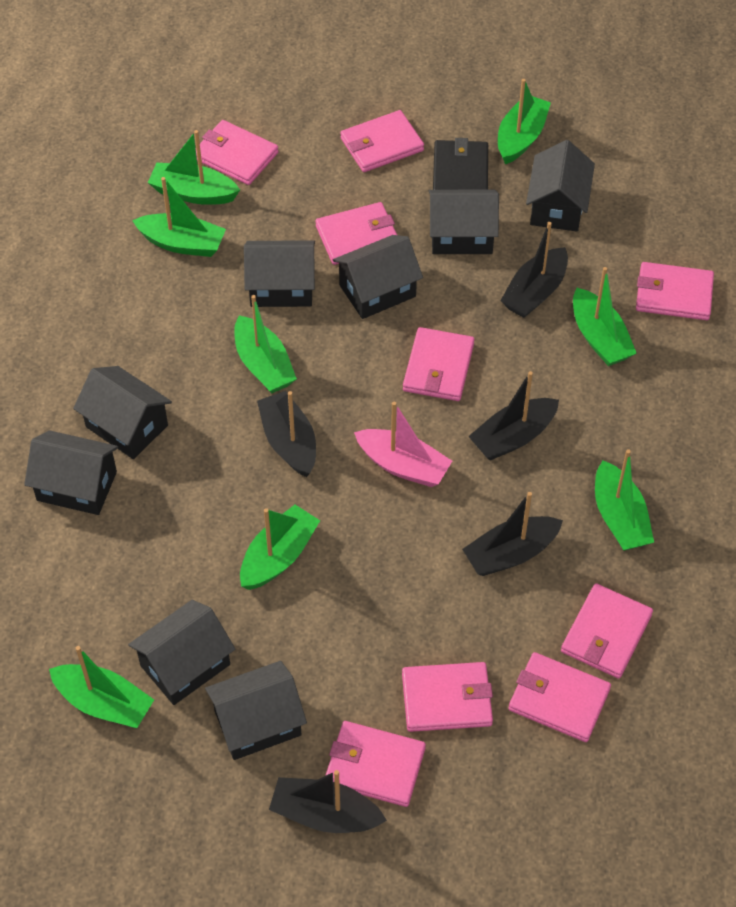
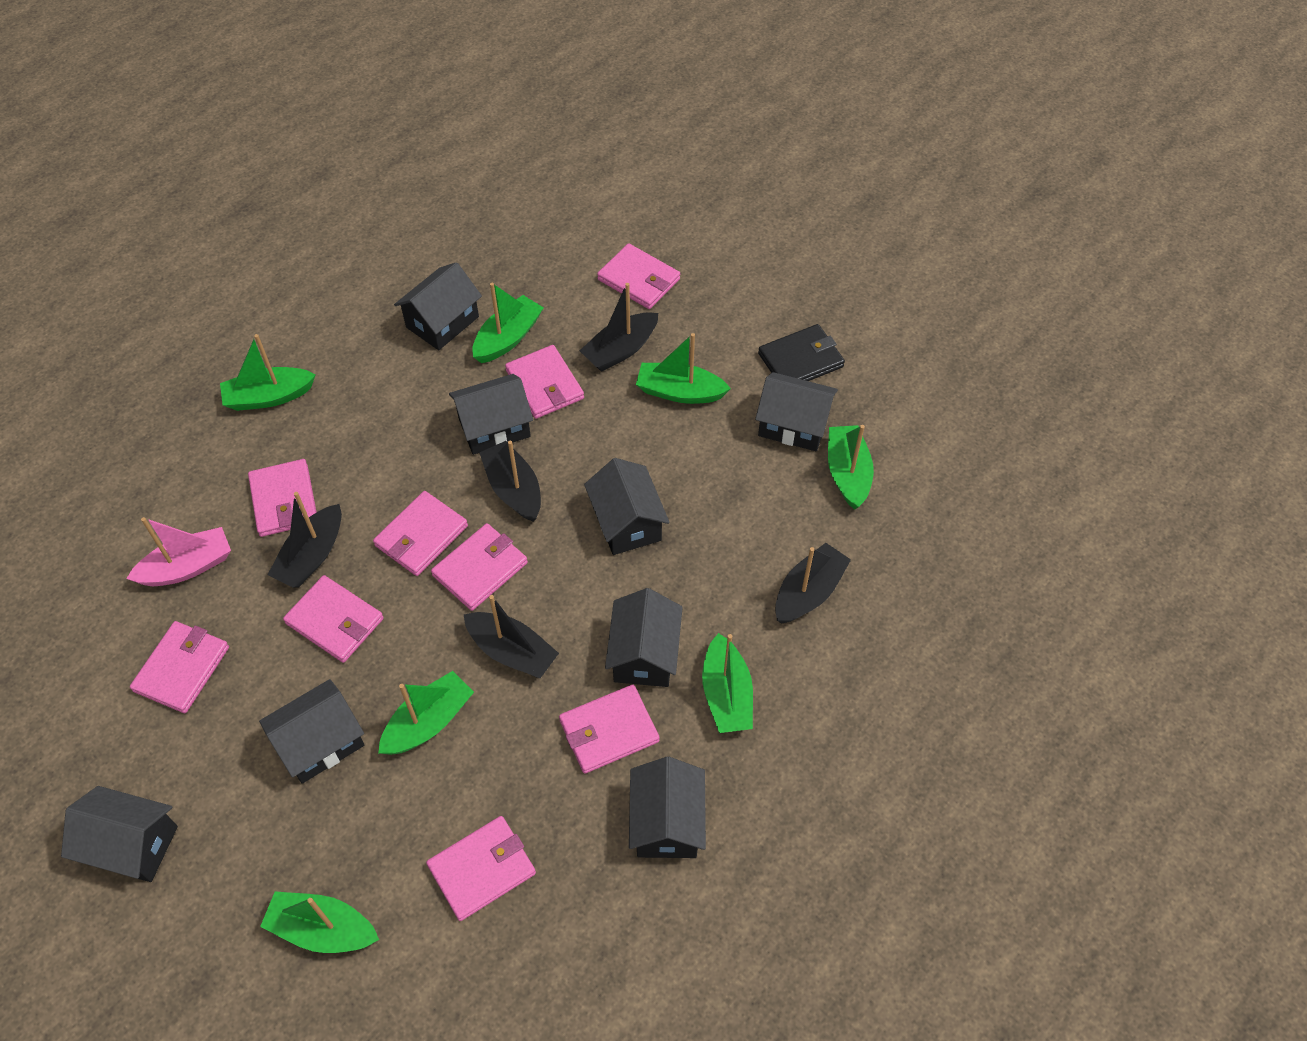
green boat: 8 -> 7

